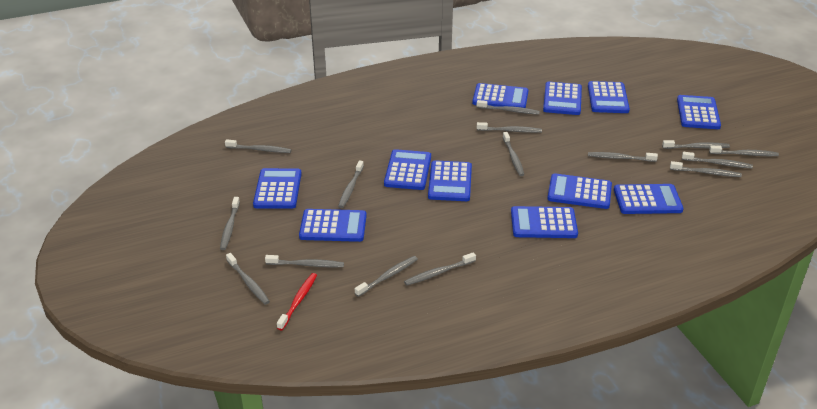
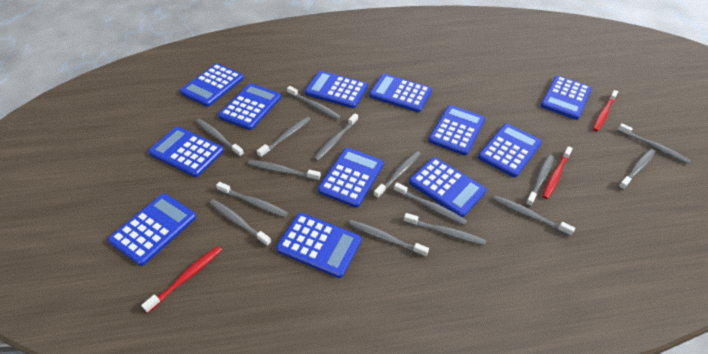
blue calculator: 11 -> 12
red toothbrush: 1 -> 3

